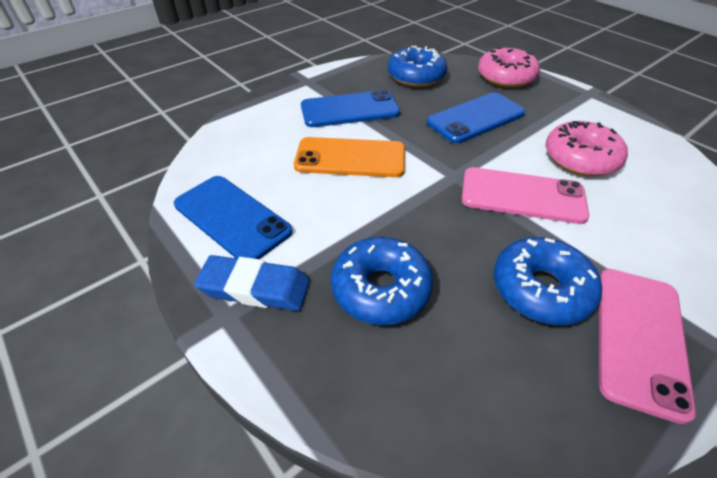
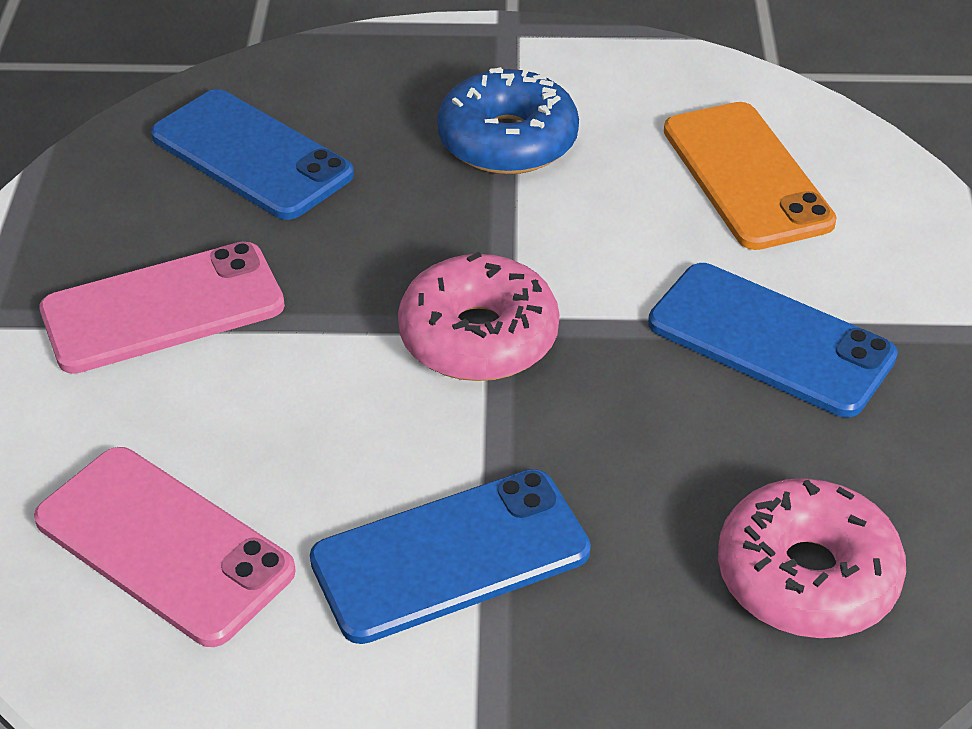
blue donut: 3 -> 1
blue eraser: 1 -> 0

